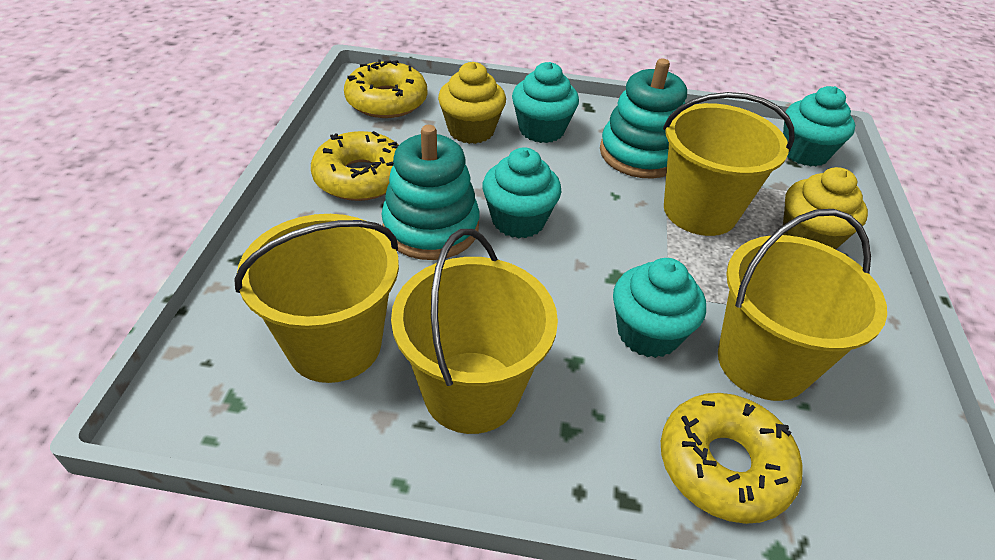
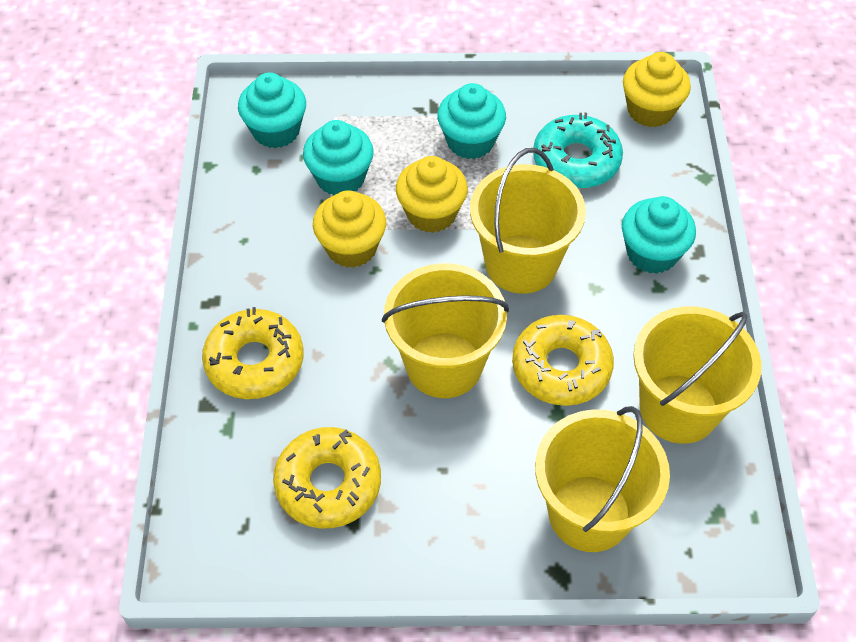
turquoise donut: 0 -> 1
turquoise stacking toy: 2 -> 0
yellow cupcake: 2 -> 3

